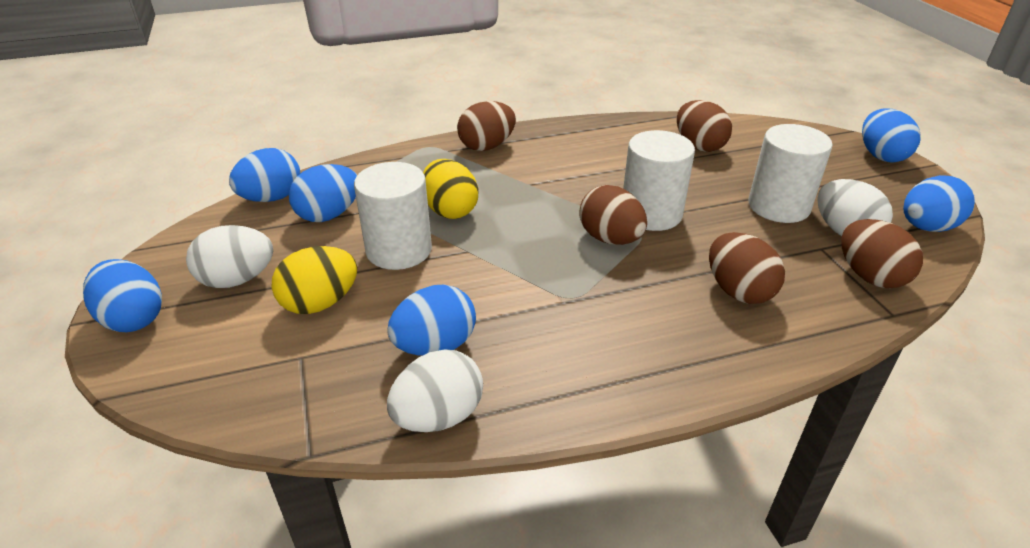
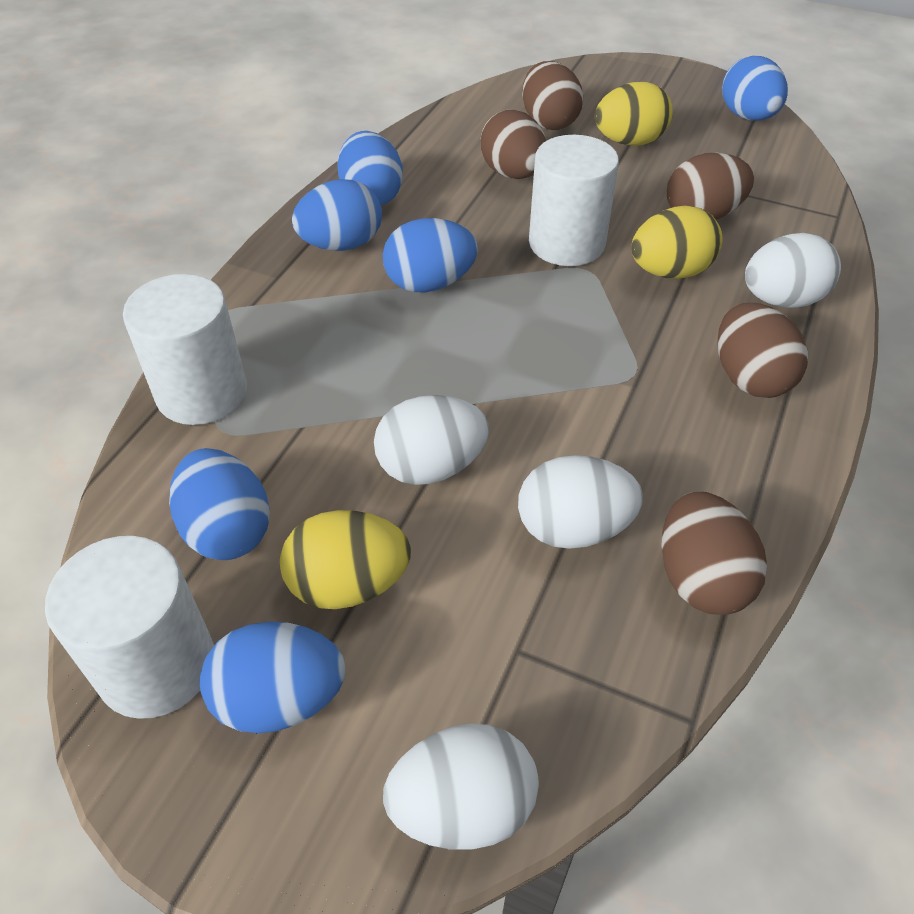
white egg: 3 -> 4
yellow egg: 2 -> 3

